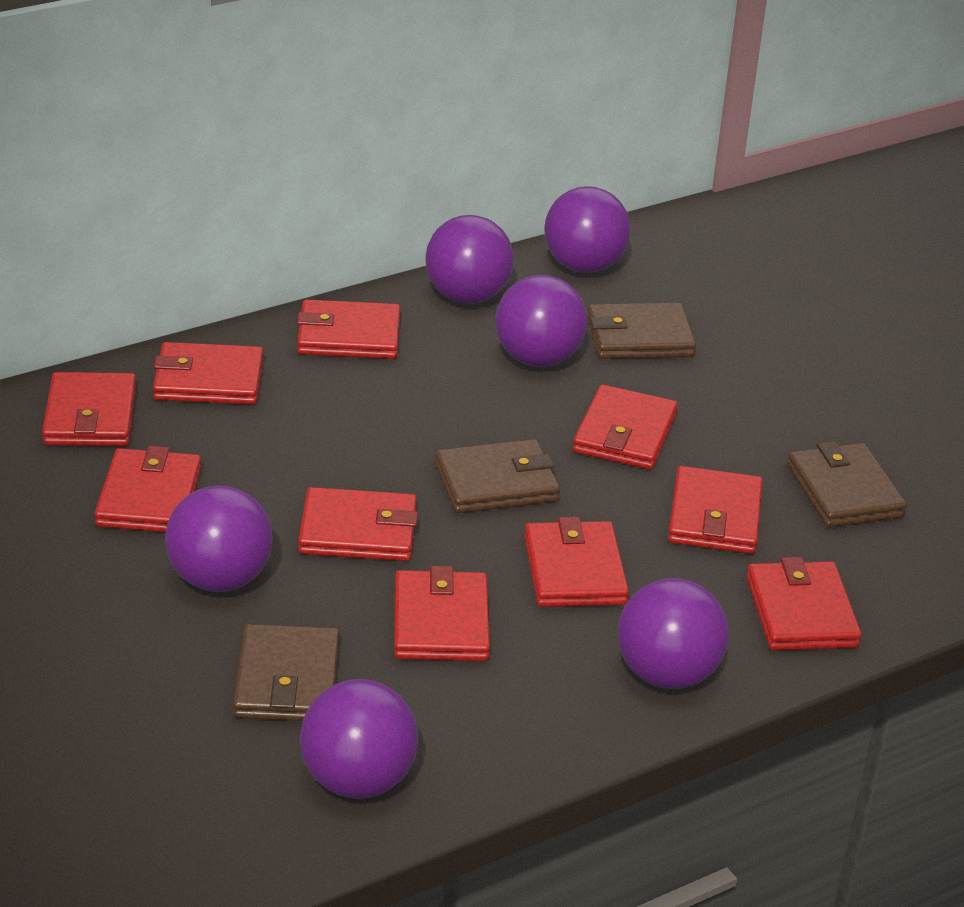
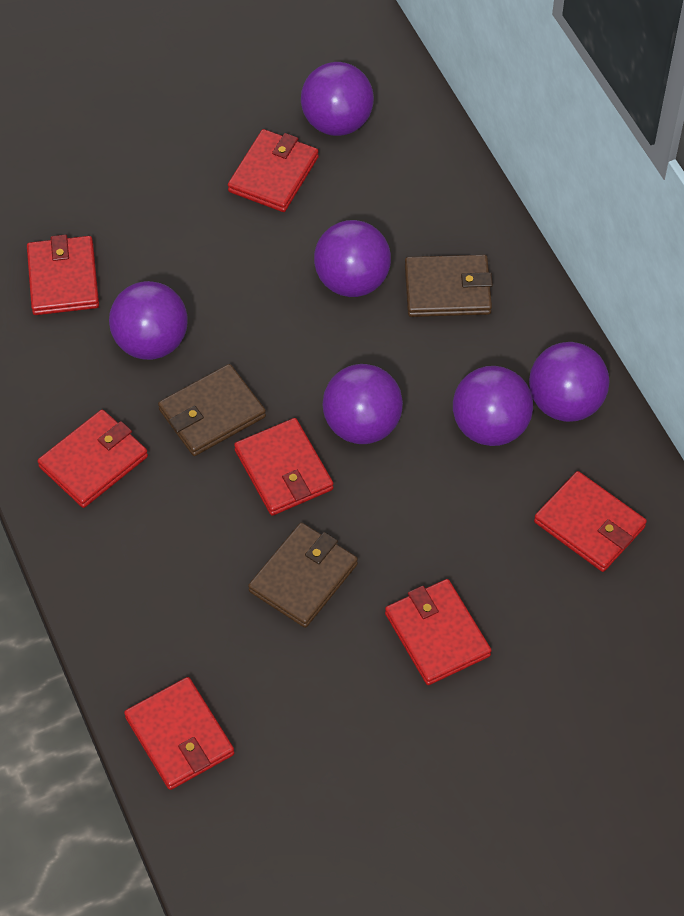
brown wallet: 4 -> 3
red wallet: 10 -> 7

